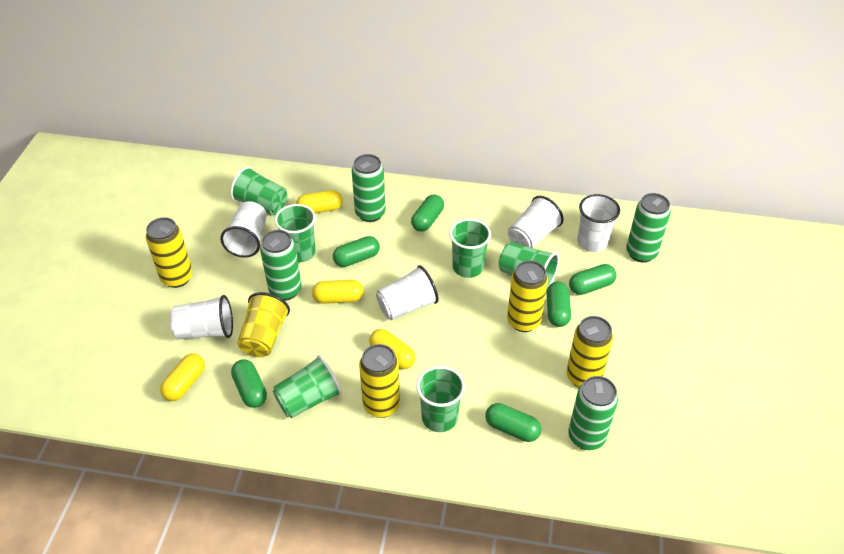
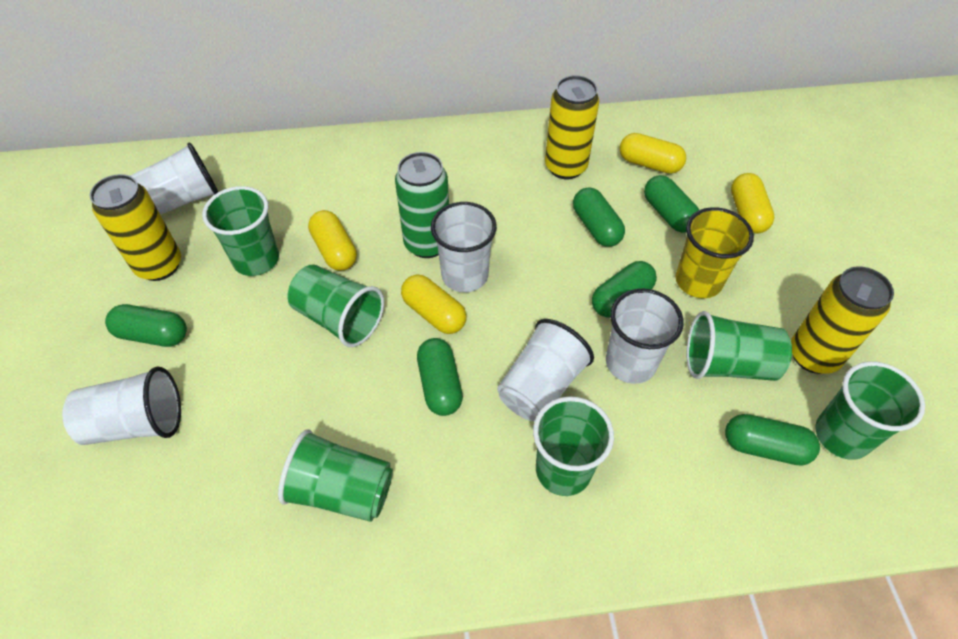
green can: 4 -> 1
yellow can: 4 -> 3

